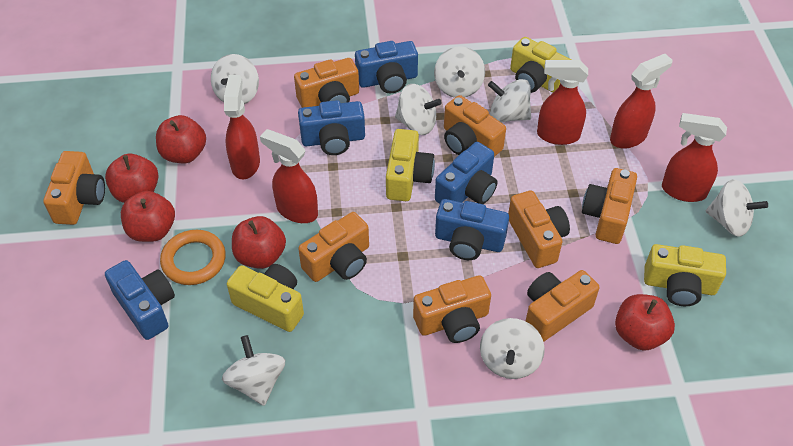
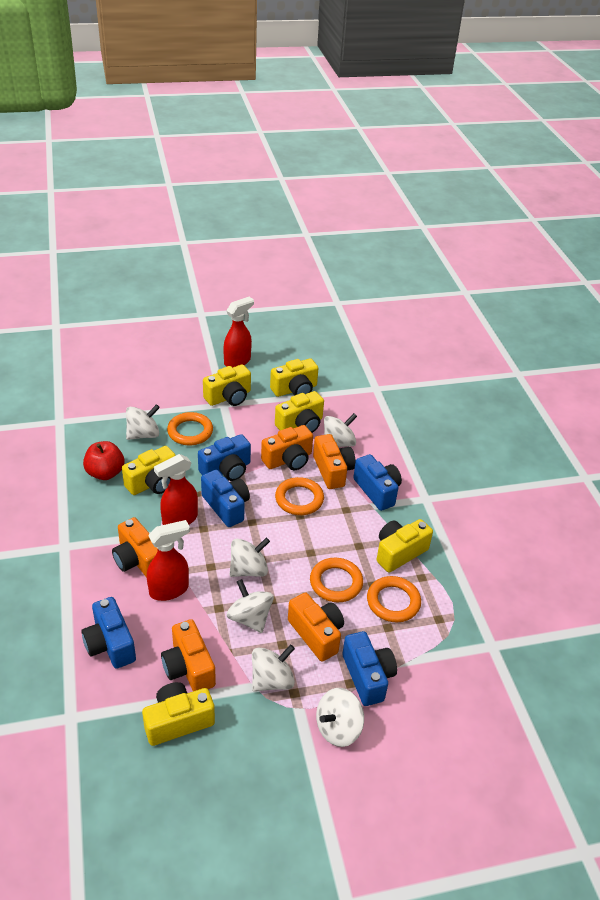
orange camera: 8 -> 5
orange ring: 1 -> 4
red apple: 5 -> 1
red spray bottle: 5 -> 3
white spinning top: 7 -> 6
yellow camera: 4 -> 6

